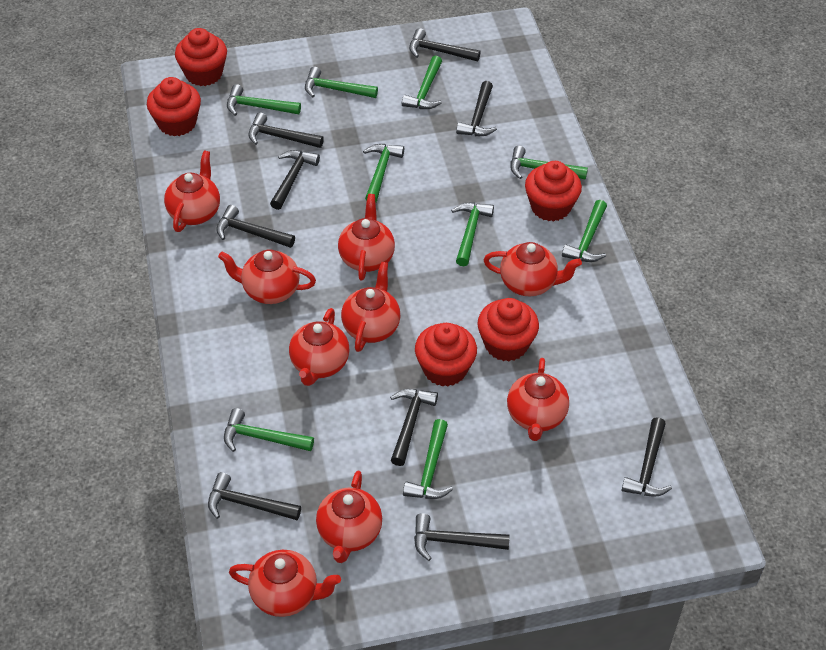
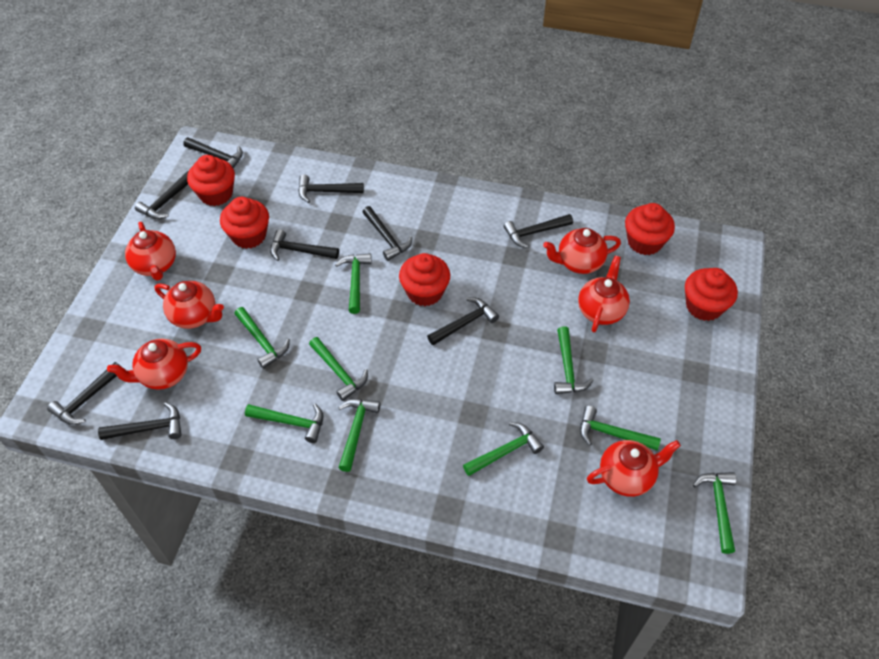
red teapot: 9 -> 6

